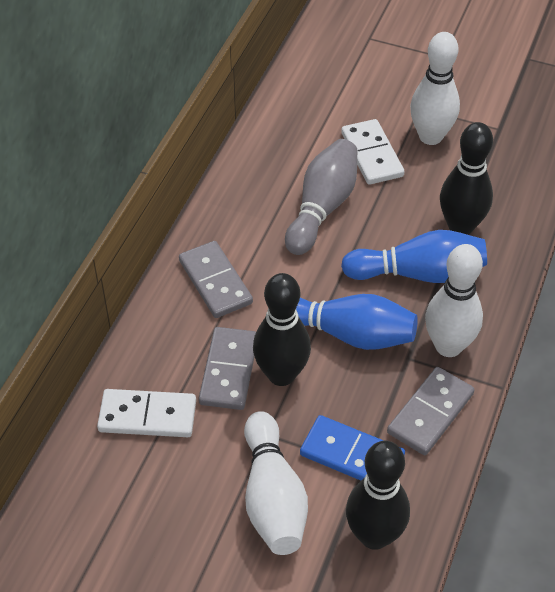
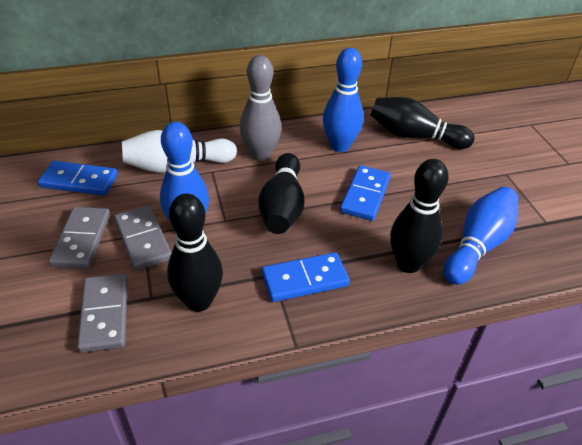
black bowling pin: 3 -> 4
blue bowling pin: 2 -> 3
blue domino: 1 -> 3
white bowling pin: 3 -> 1
white domino: 2 -> 0

